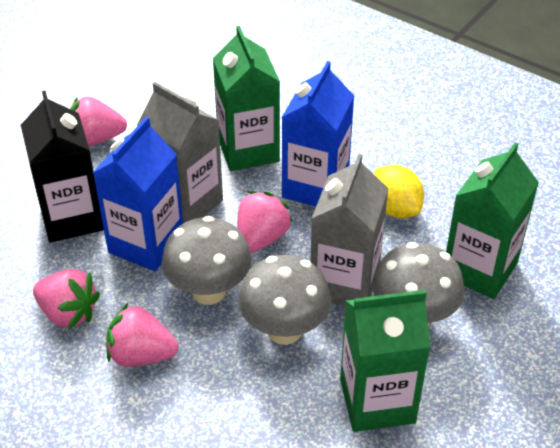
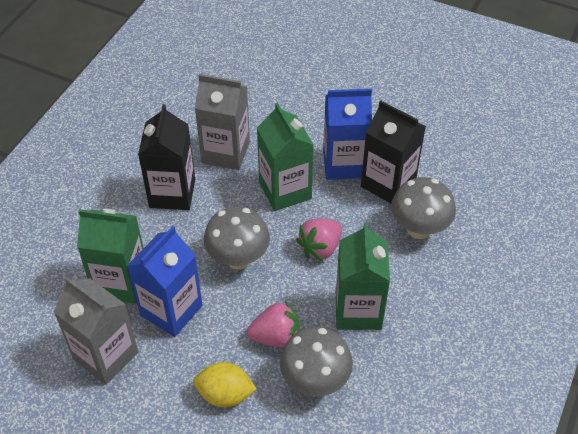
black carton: 1 -> 2
pink strawberry: 4 -> 2

